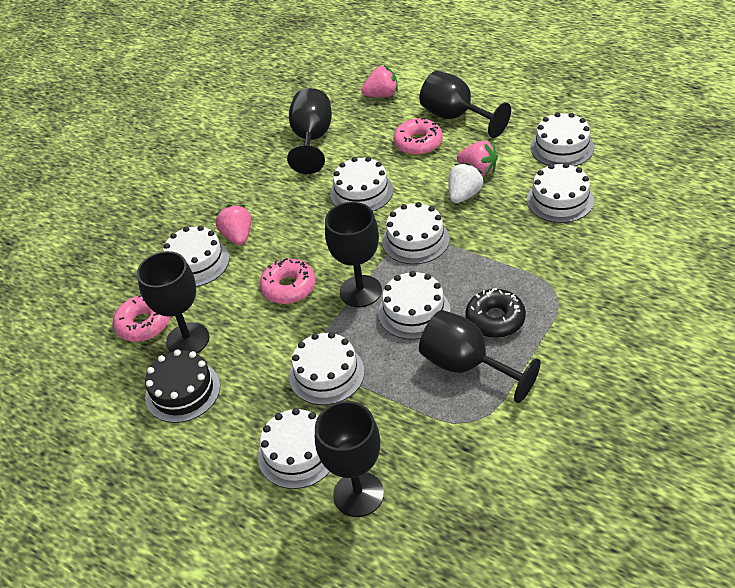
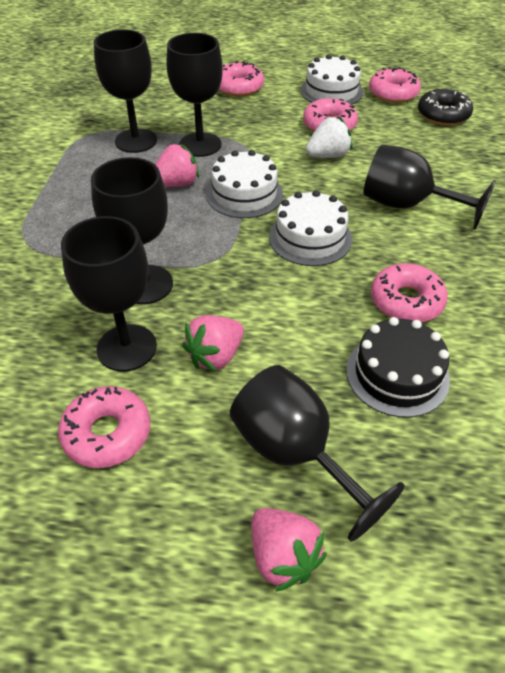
pink donut: 3 -> 5
white cake: 8 -> 3

